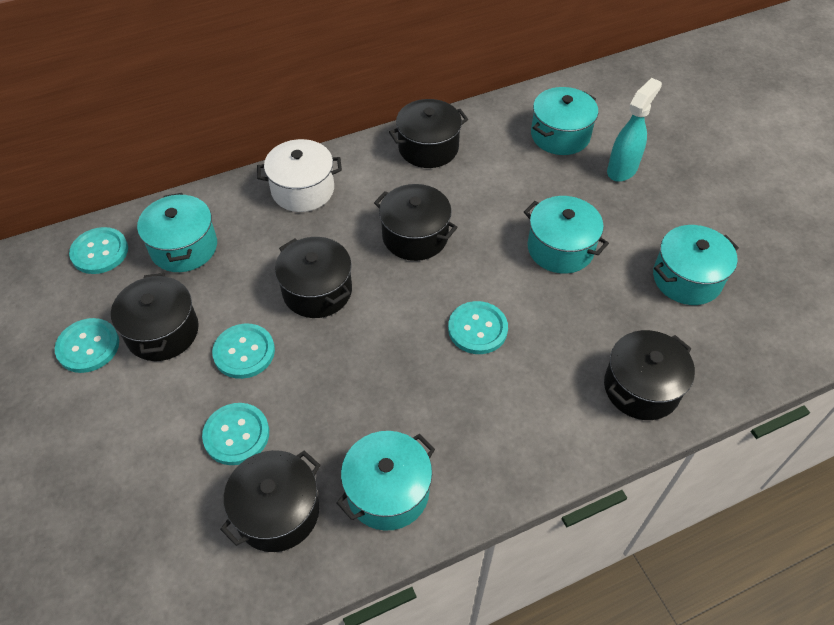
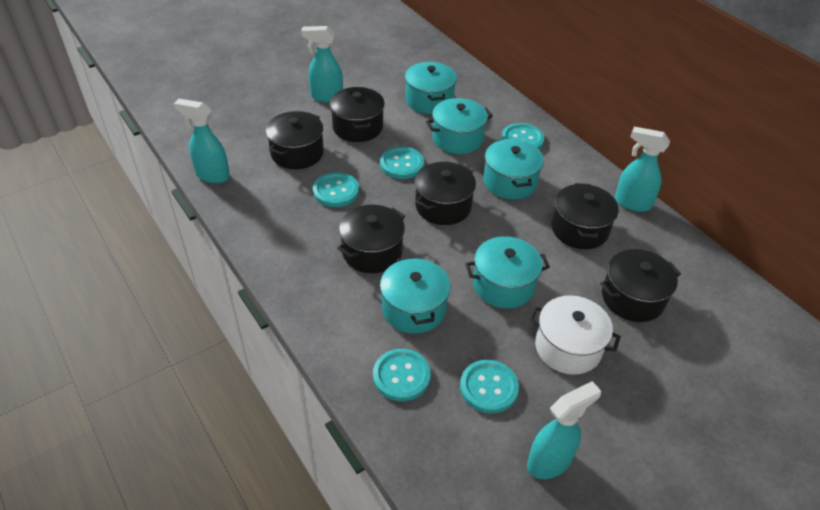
turquoise spray bottle: 1 -> 4

